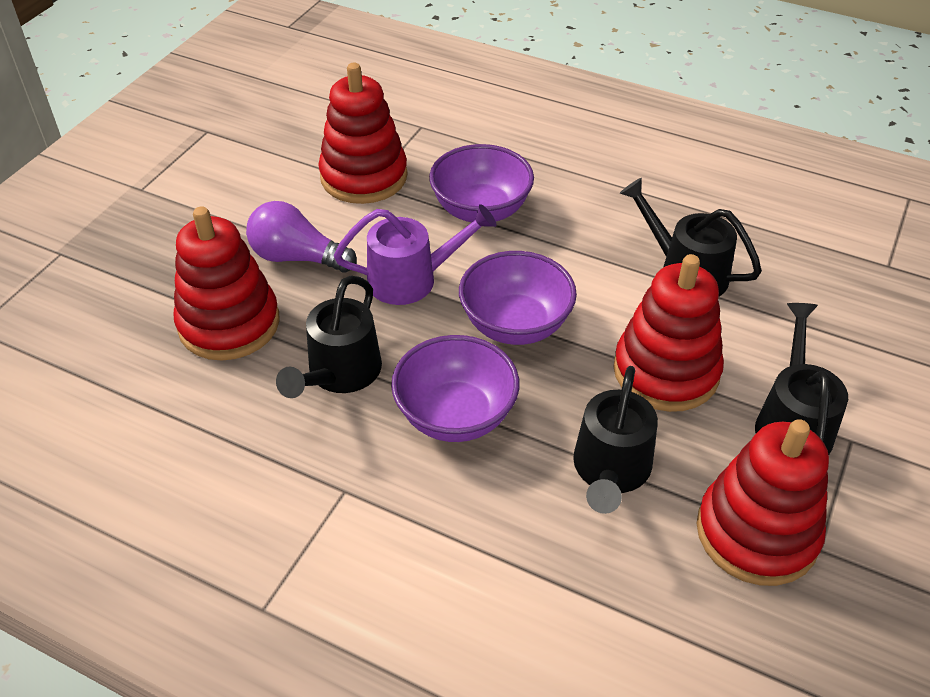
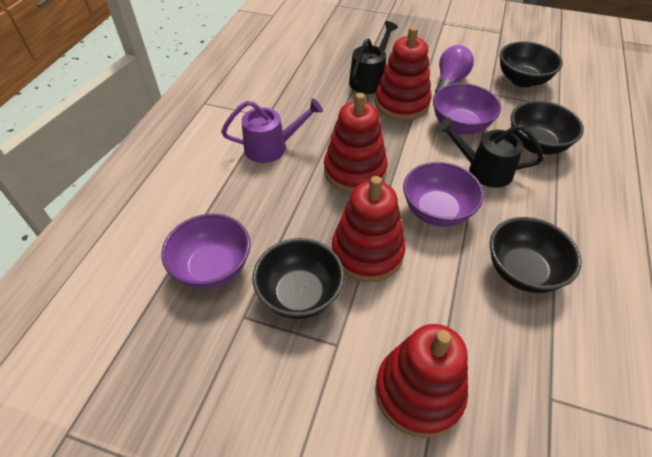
black bowl: 0 -> 4
black watering can: 4 -> 2

